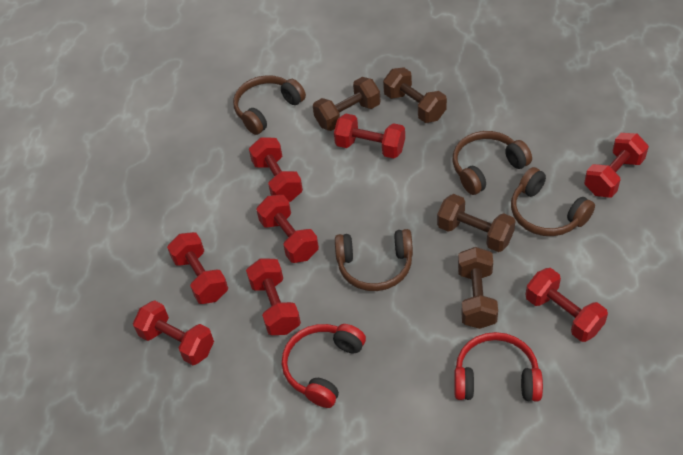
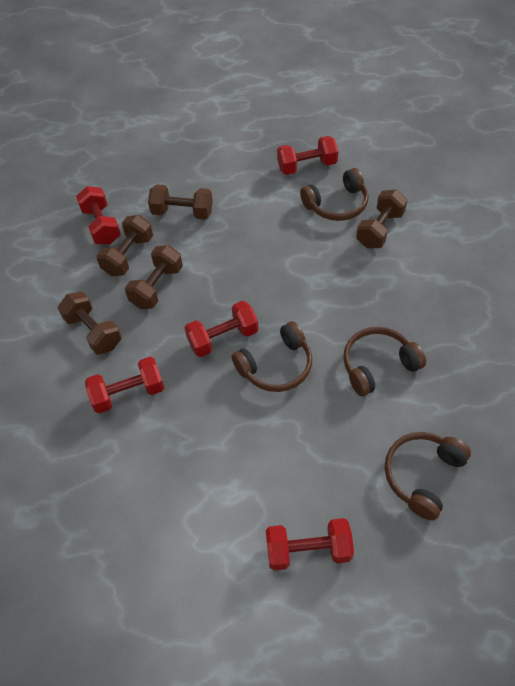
brown dumbbell: 4 -> 5
red dumbbell: 8 -> 5
red headphones: 2 -> 0

